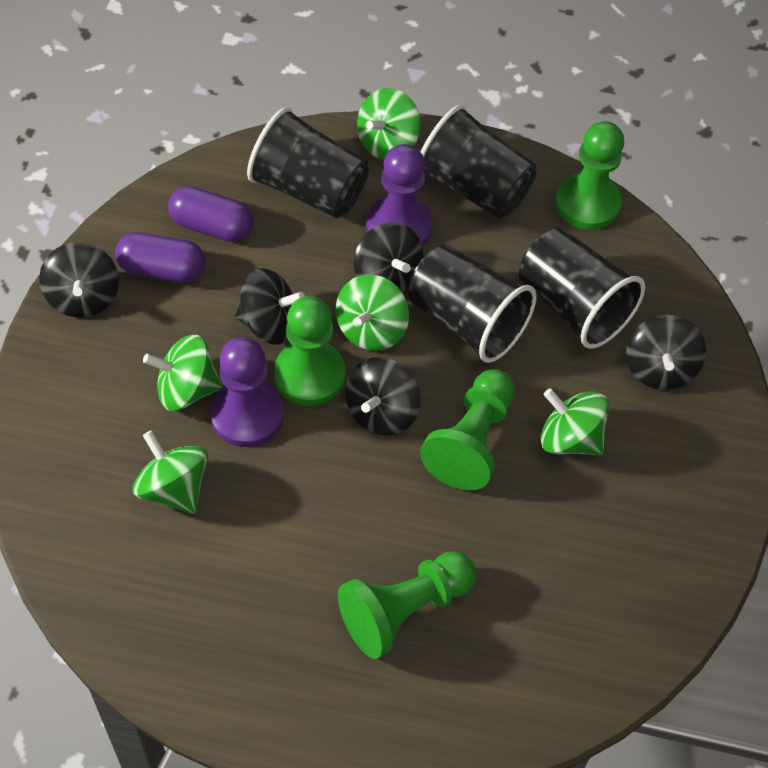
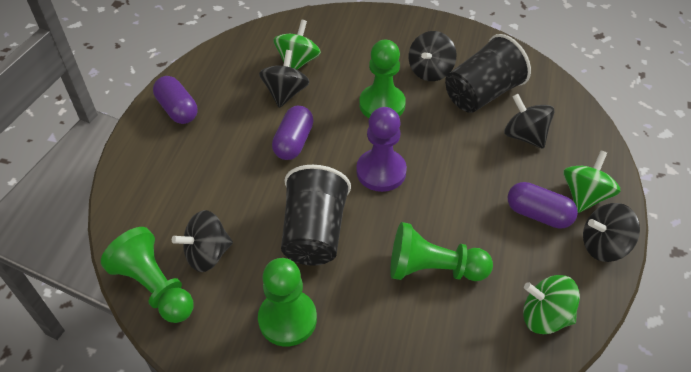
black cup: 4 -> 2
green spinning top: 5 -> 3
purple capsule: 2 -> 3
purple pawn: 2 -> 1

